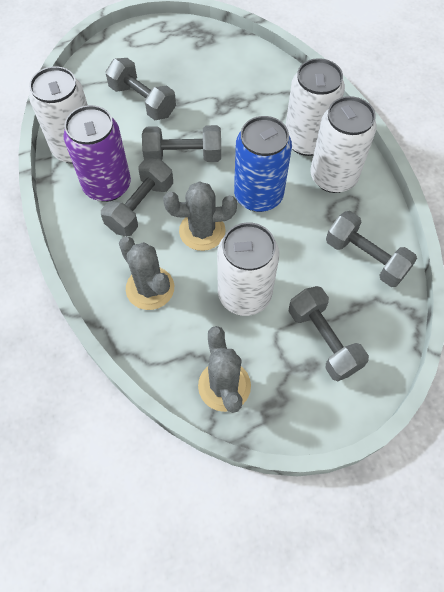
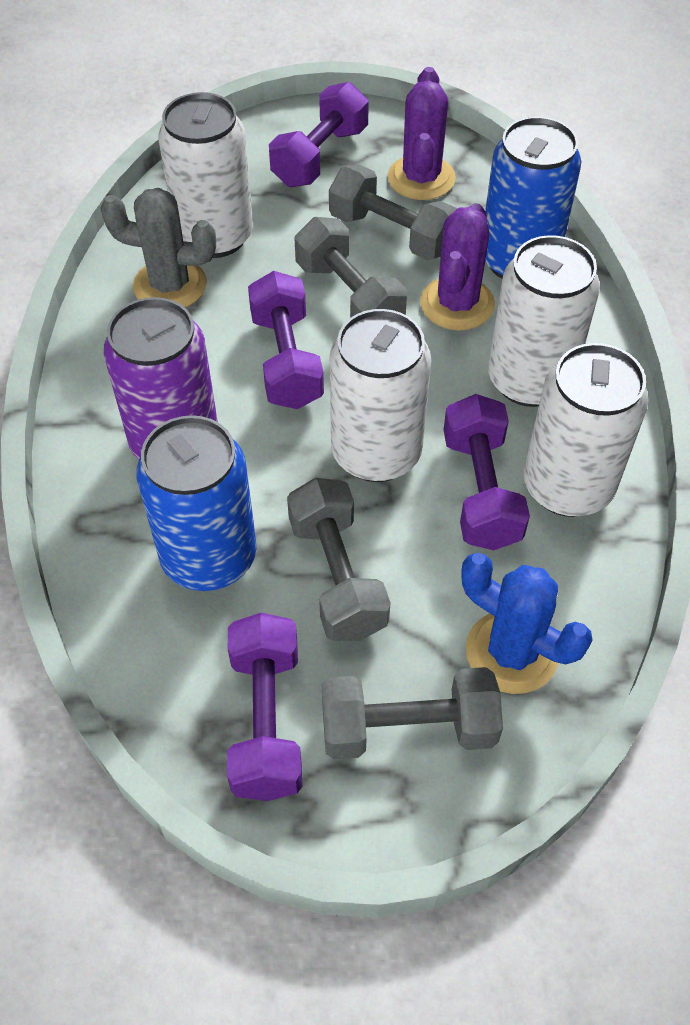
blue cactus: 0 -> 1
blue can: 1 -> 2
grey cactus: 3 -> 1
grey dumbbell: 5 -> 4
purple cactus: 0 -> 2
purple dumbbell: 0 -> 4

